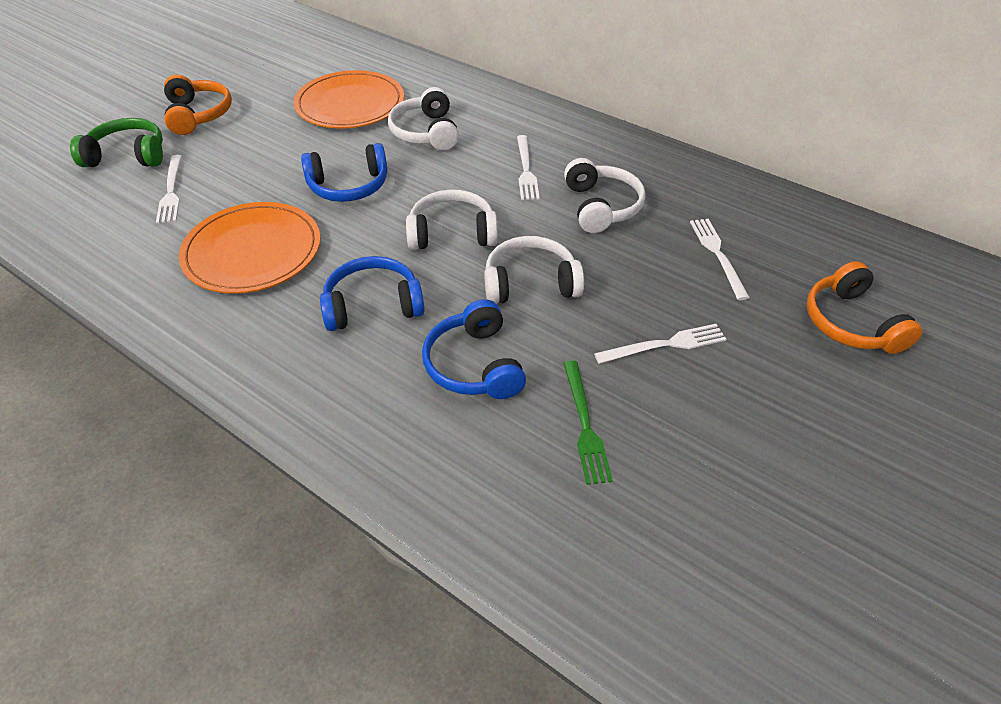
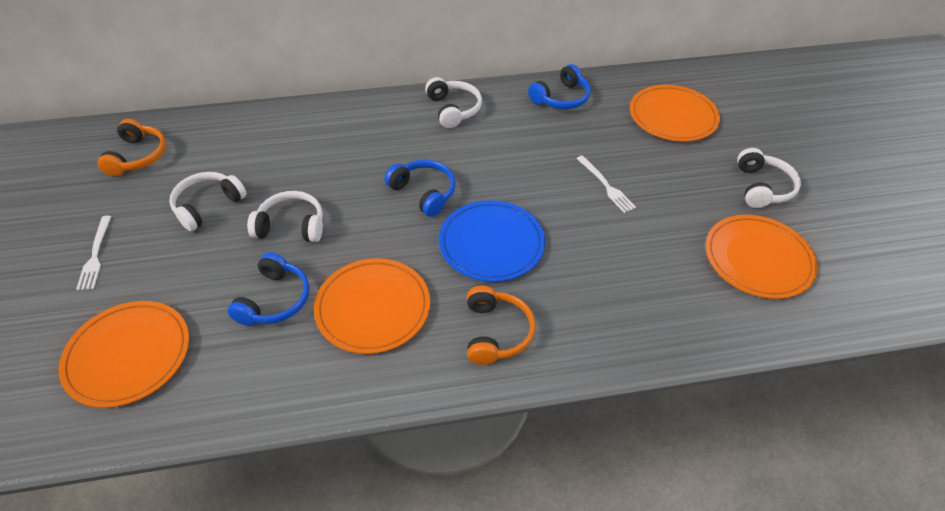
blue plate: 0 -> 1
green fork: 1 -> 0
green headphones: 1 -> 0
orange plate: 2 -> 4
white fork: 4 -> 2

